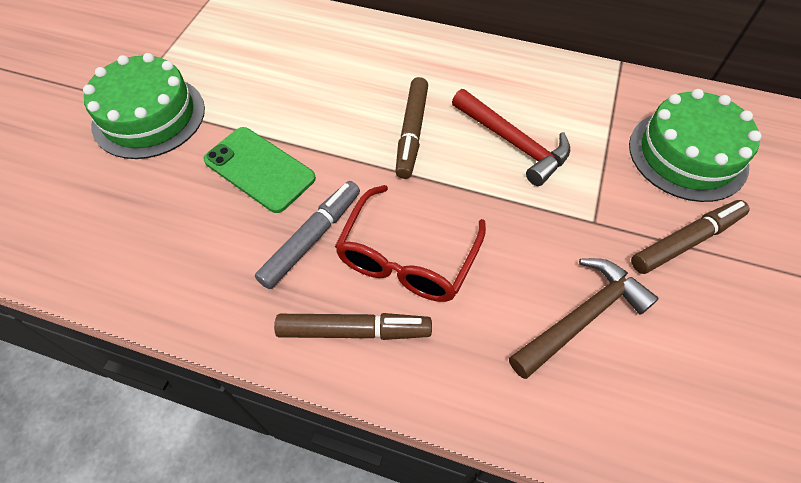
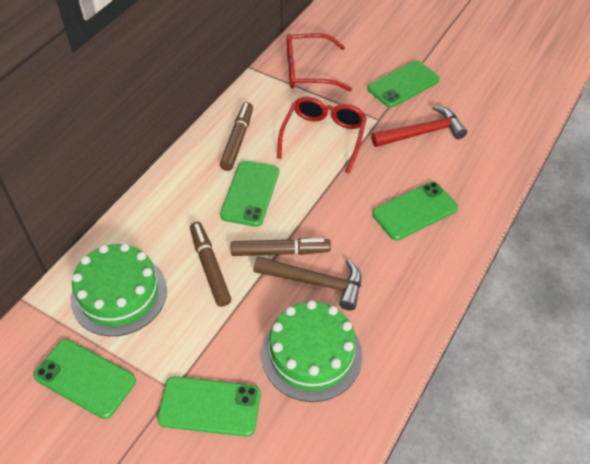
green phone: 1 -> 5
grey marker: 1 -> 0
red glasses: 1 -> 2

